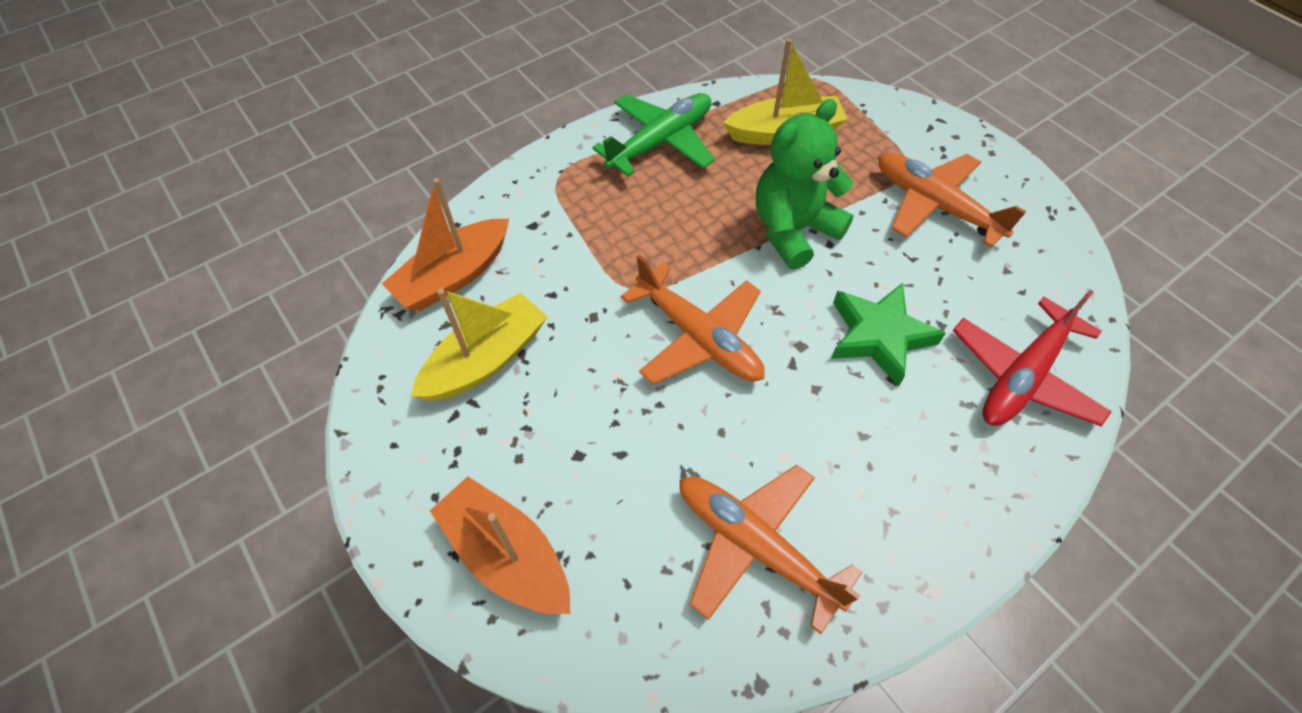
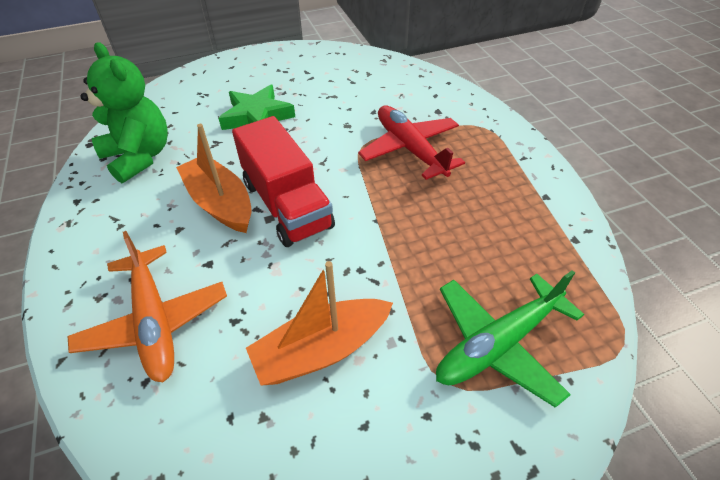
orange plane: 3 -> 1
red truck: 0 -> 1
yellow boat: 2 -> 0

